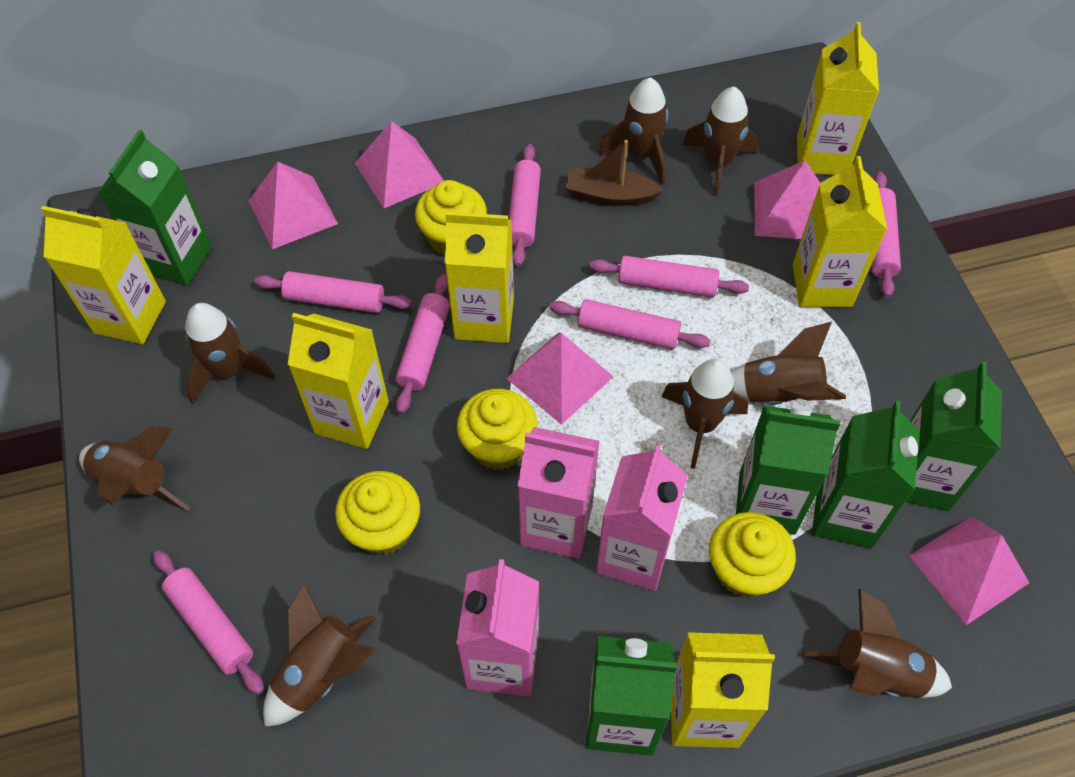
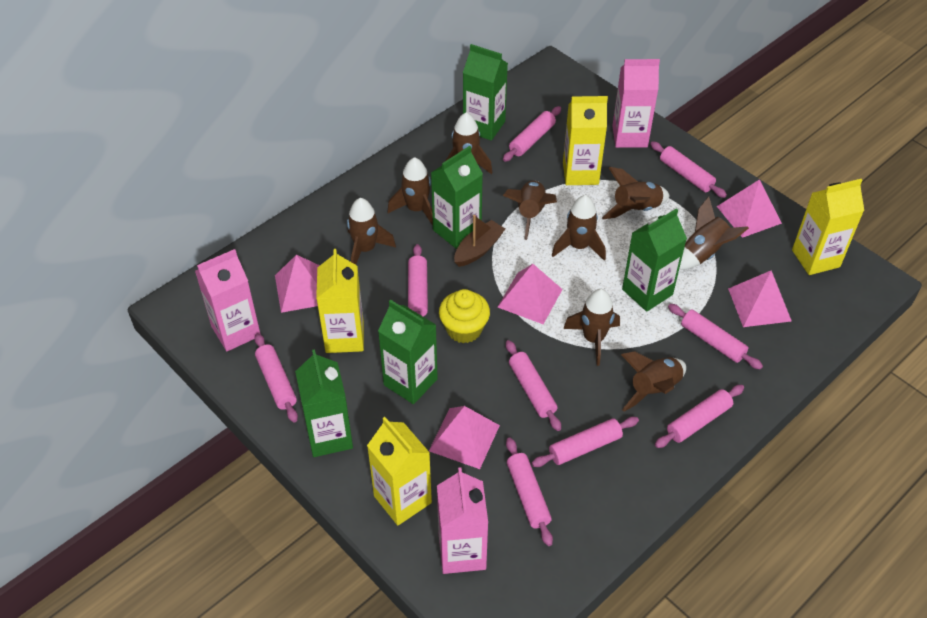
brown rocket: 8 -> 9
pink rolling pin: 7 -> 9
yellow carton: 6 -> 4
yellow cupcake: 4 -> 1

